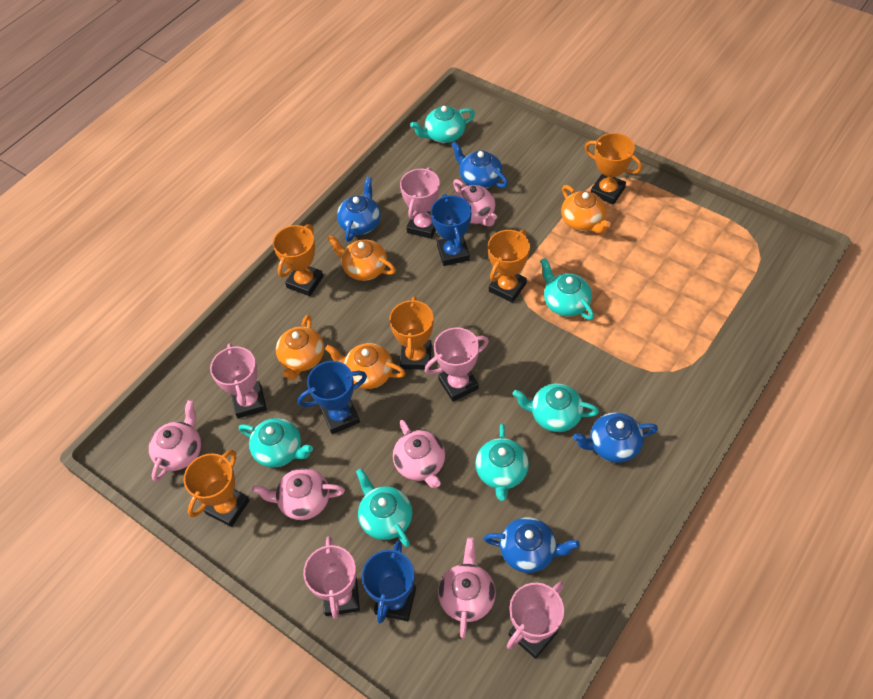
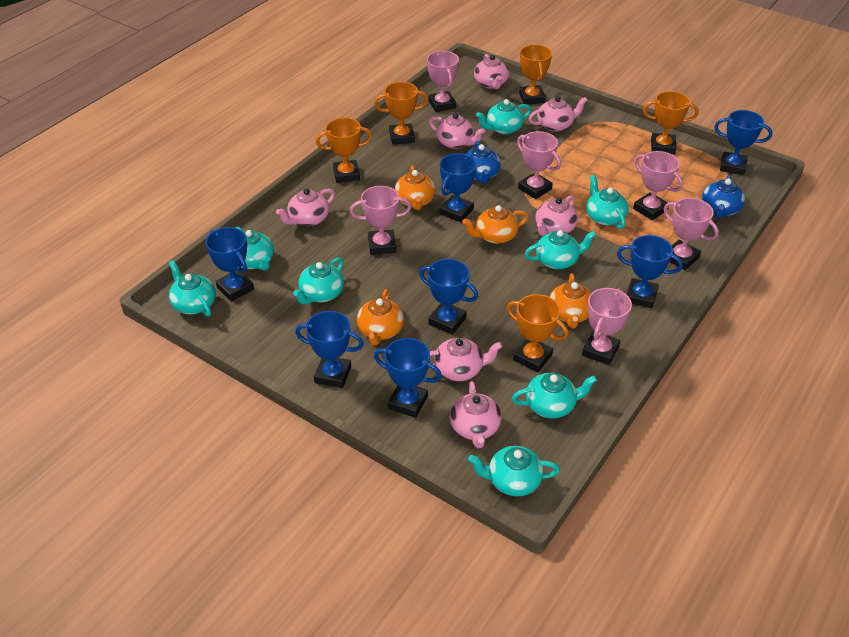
blue teapot: 4 -> 2
blue trophy: 3 -> 7
pink teapot: 5 -> 7
pink trophy: 5 -> 6
turquoise teapot: 6 -> 8

